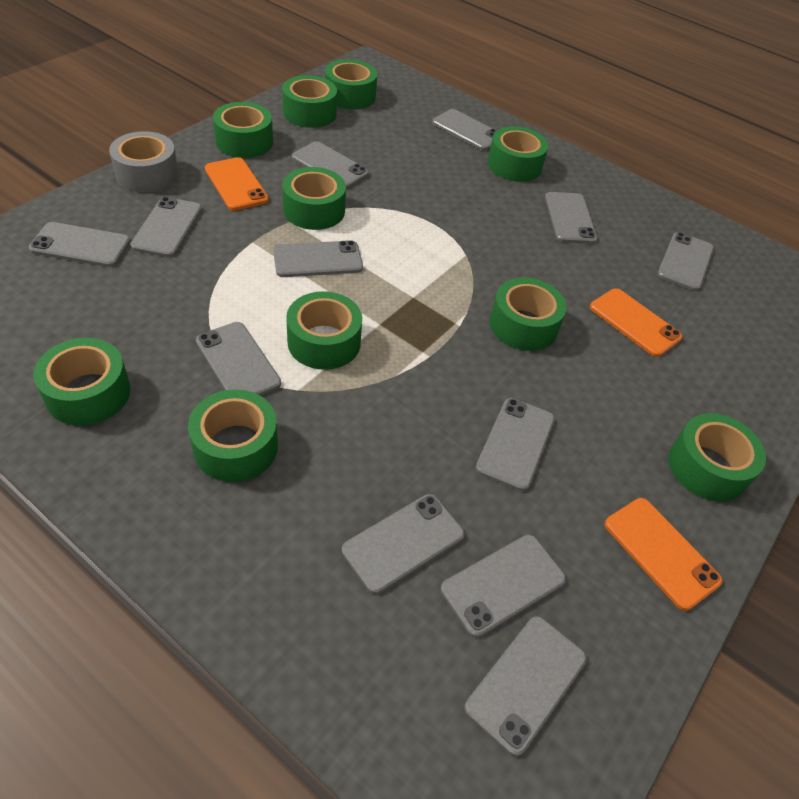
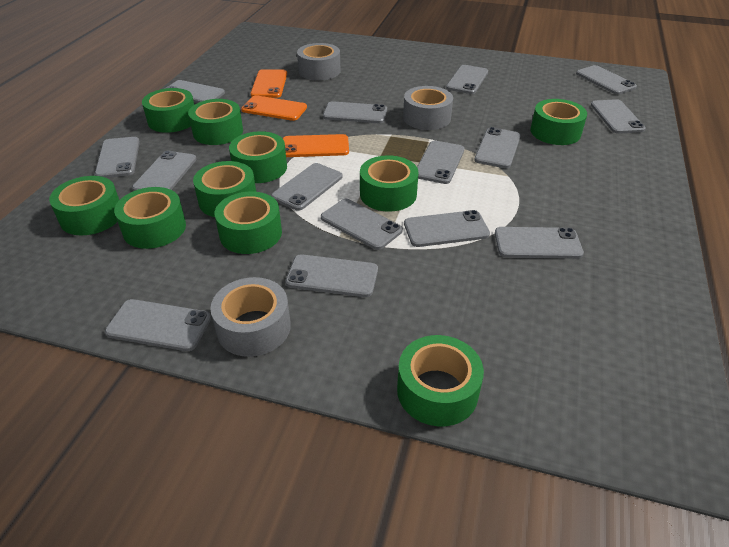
grey phone: 12 -> 15
grey tape: 1 -> 3

